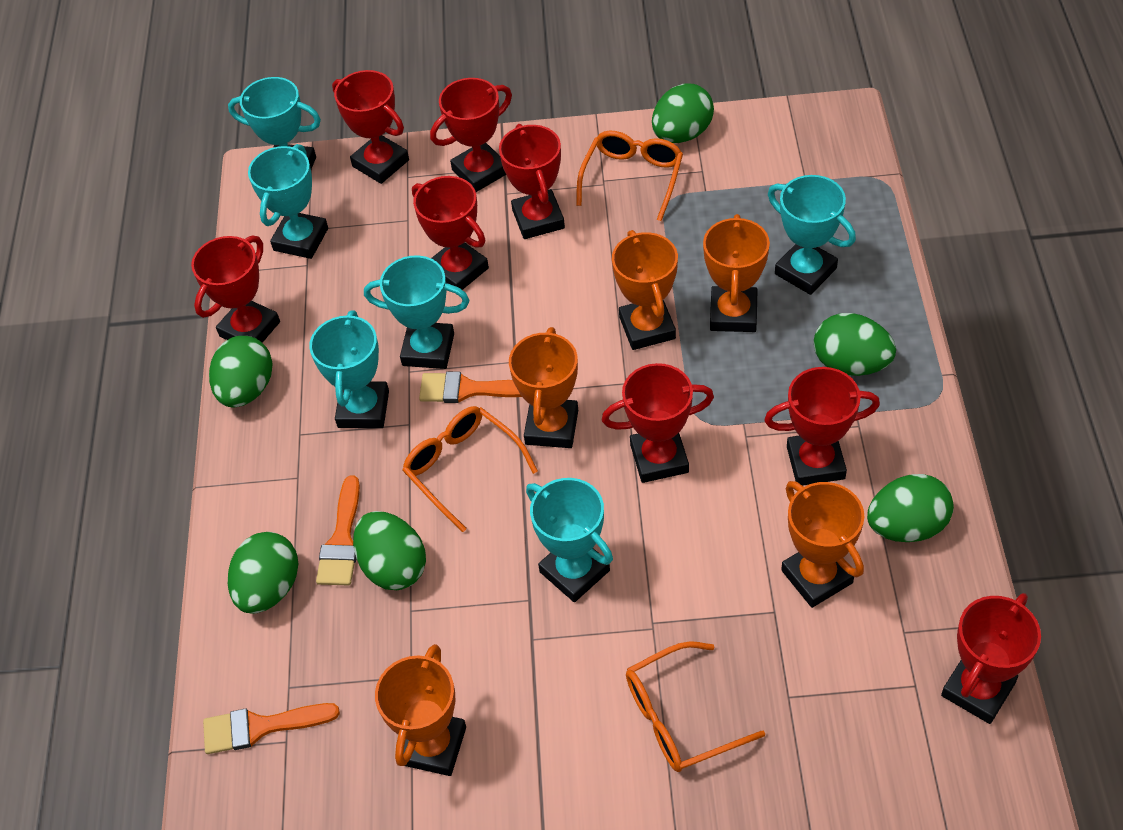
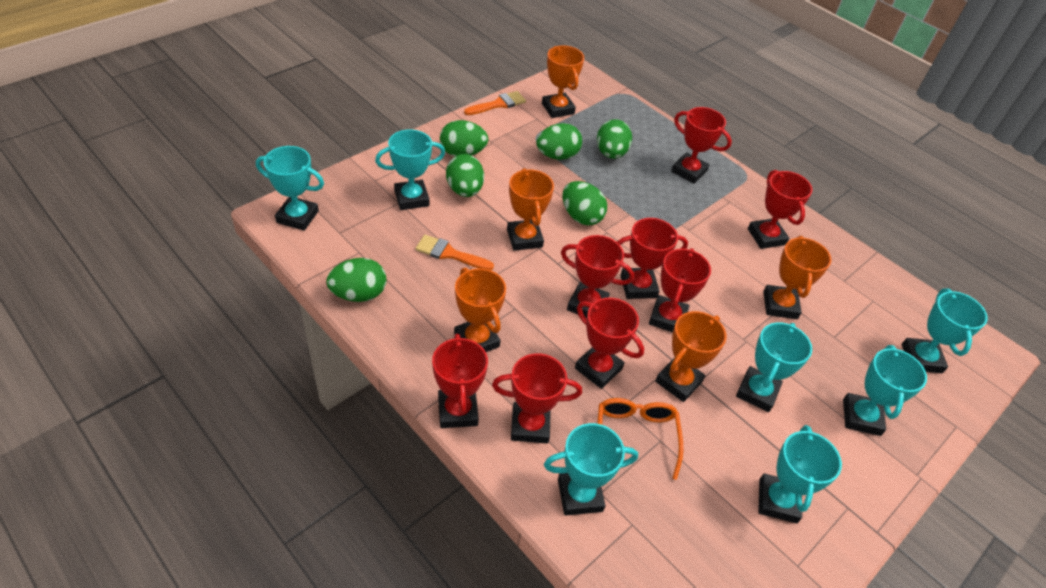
orange brush: 3 -> 2
orange glasses: 3 -> 1
turquoise trophy: 6 -> 7

